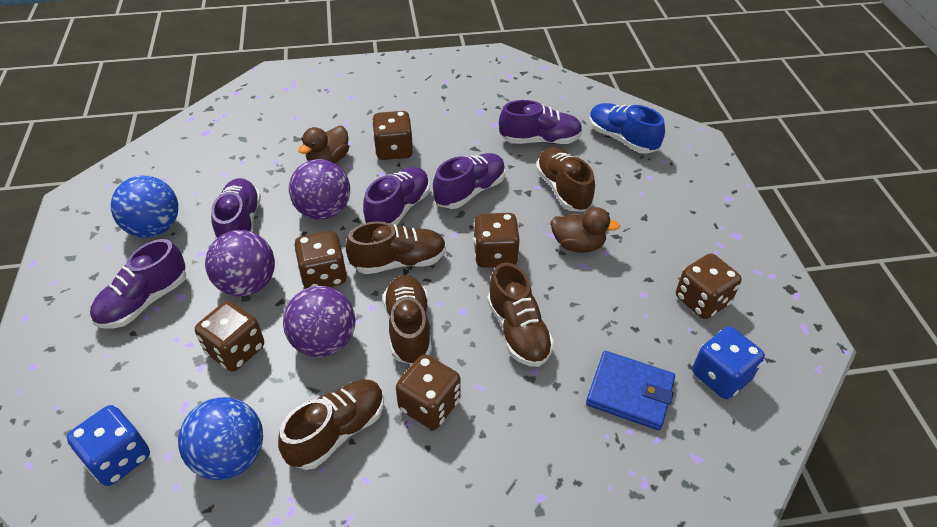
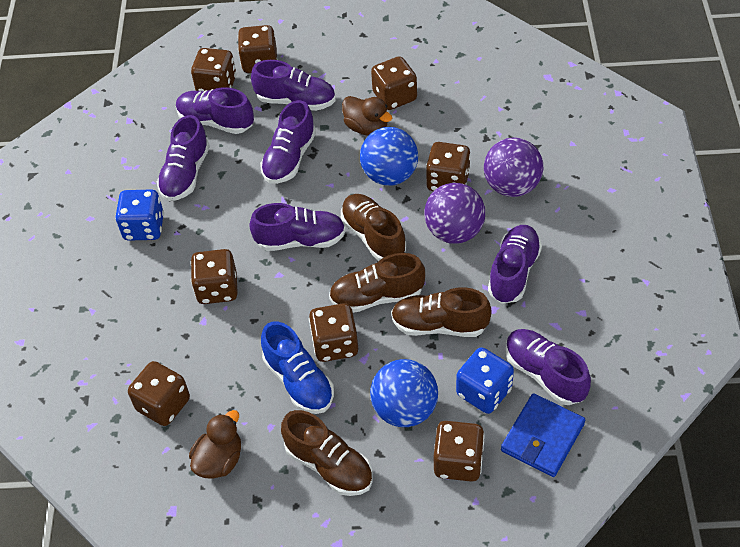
brown dice: 6 -> 8
brown shoe: 5 -> 4
purple ball: 3 -> 2
purple shoe: 5 -> 7

